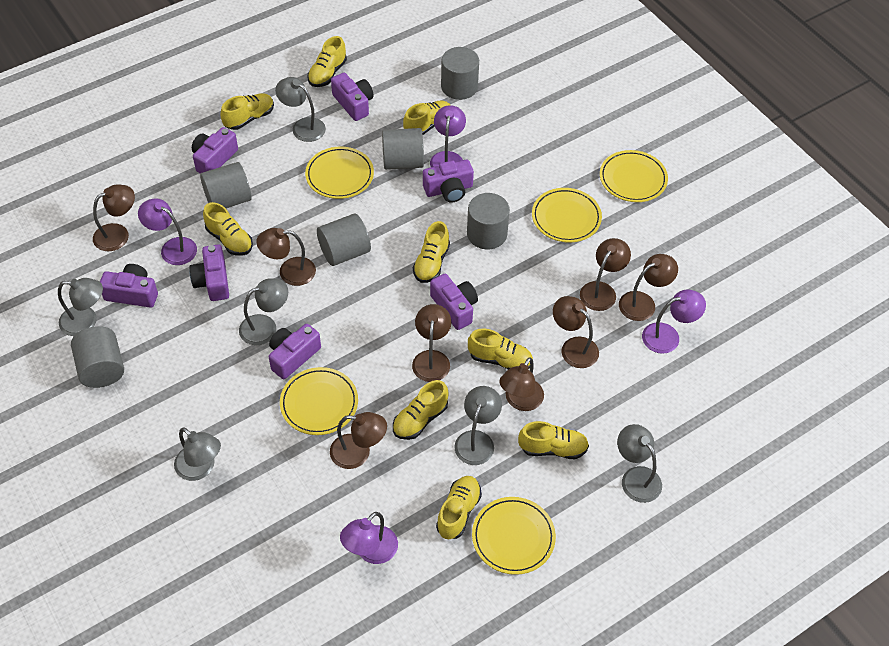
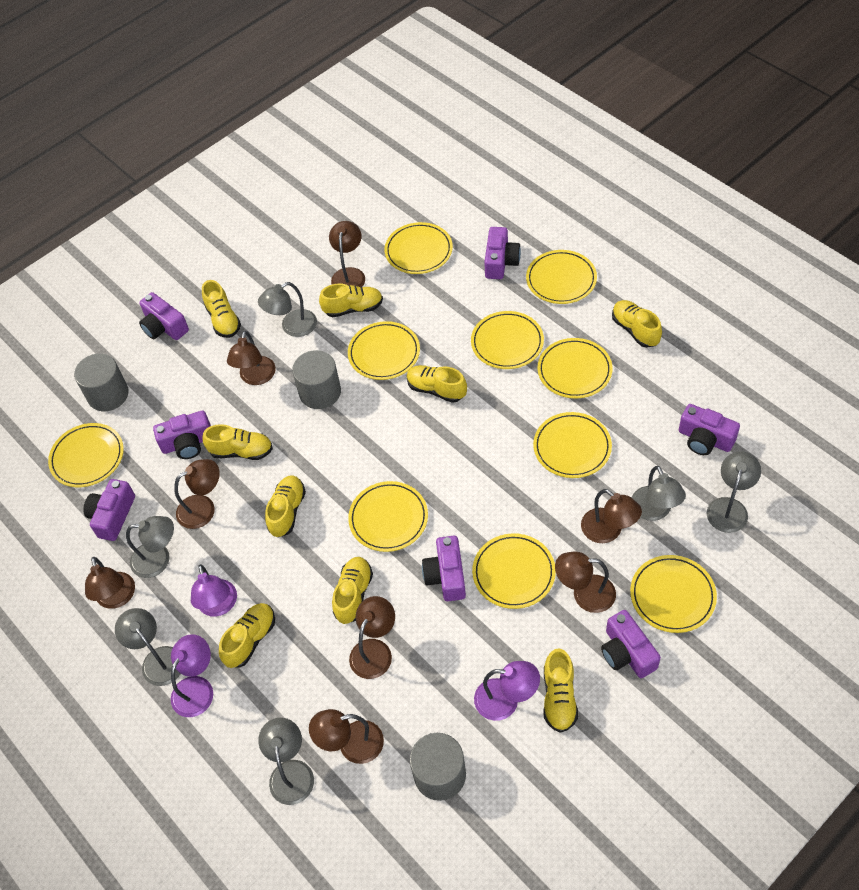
grey cylinder: 6 -> 3
purple lamp: 4 -> 3
yellow plate: 5 -> 10

